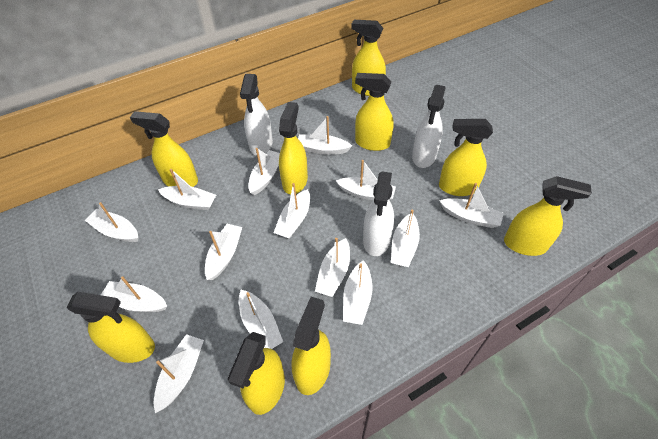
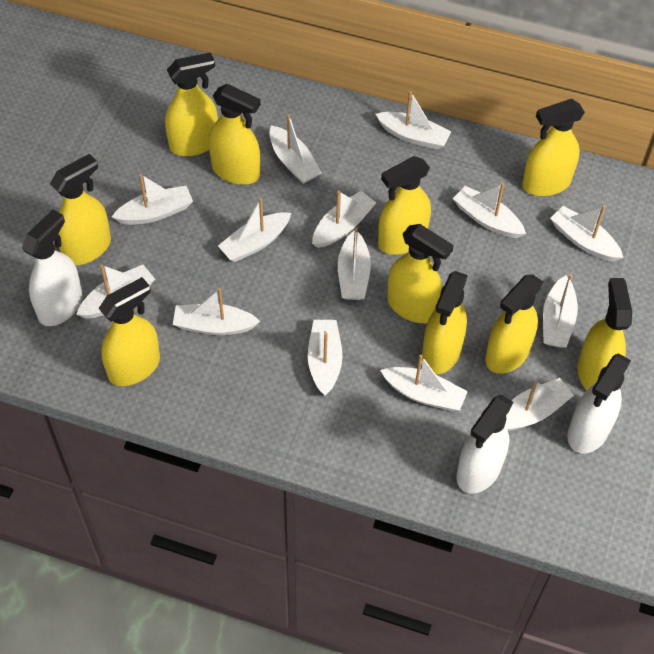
yellow spray bottle: 9 -> 10

